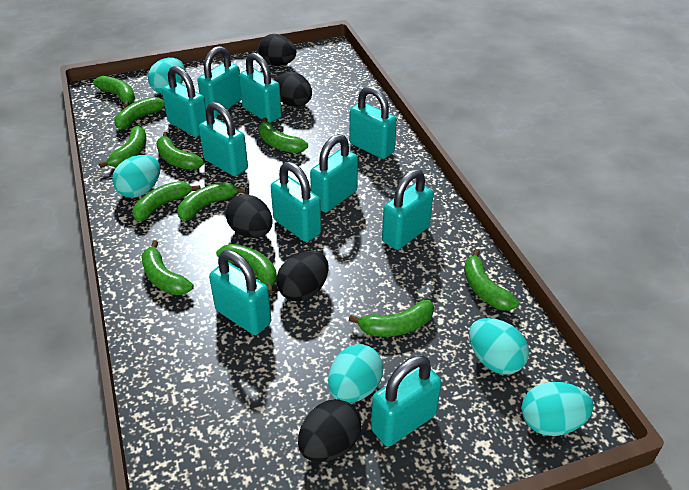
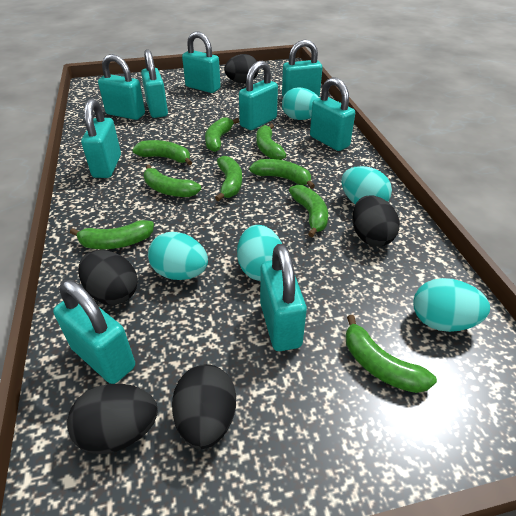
green banana: 11 -> 9
turquoise padlock: 10 -> 9

